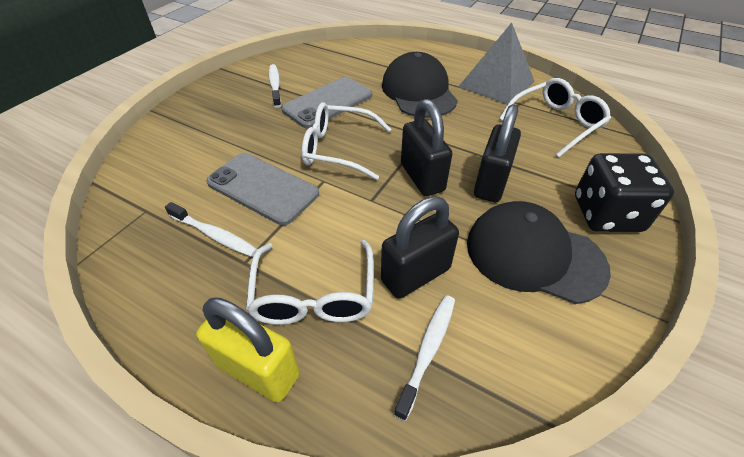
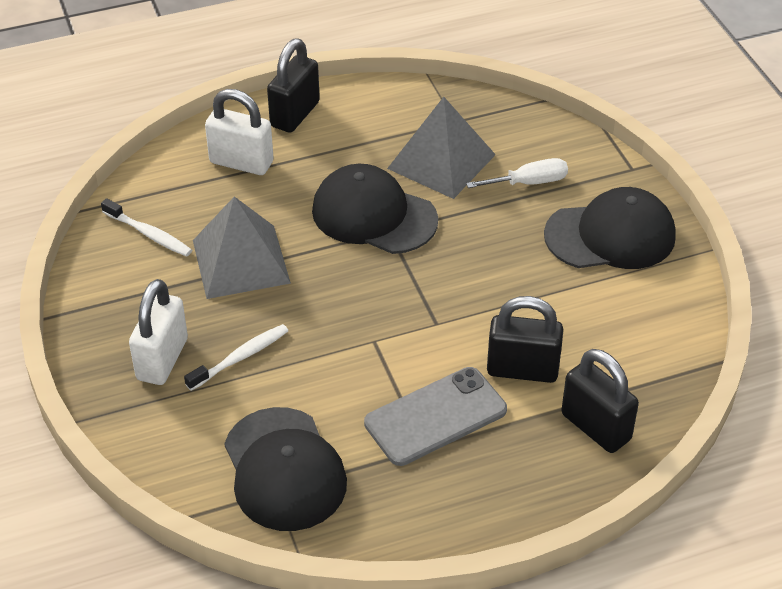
black cap: 2 -> 3
black dice: 1 -> 0
grey phone: 2 -> 1
grey pyramid: 1 -> 2
white glasses: 3 -> 0
white padlock: 0 -> 2
white screwdriver: 0 -> 1
white toothbrush: 3 -> 2
yellow padlock: 1 -> 0

